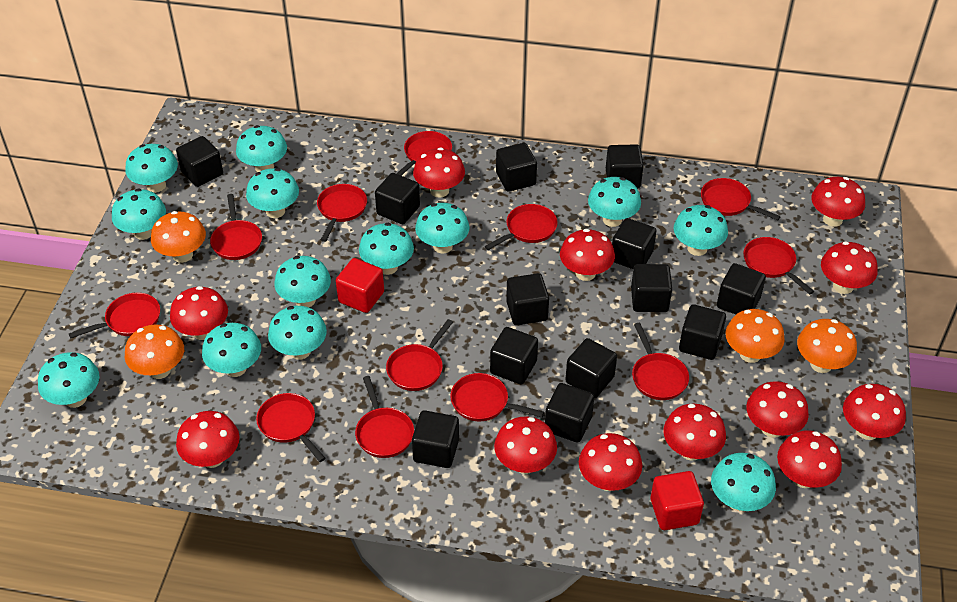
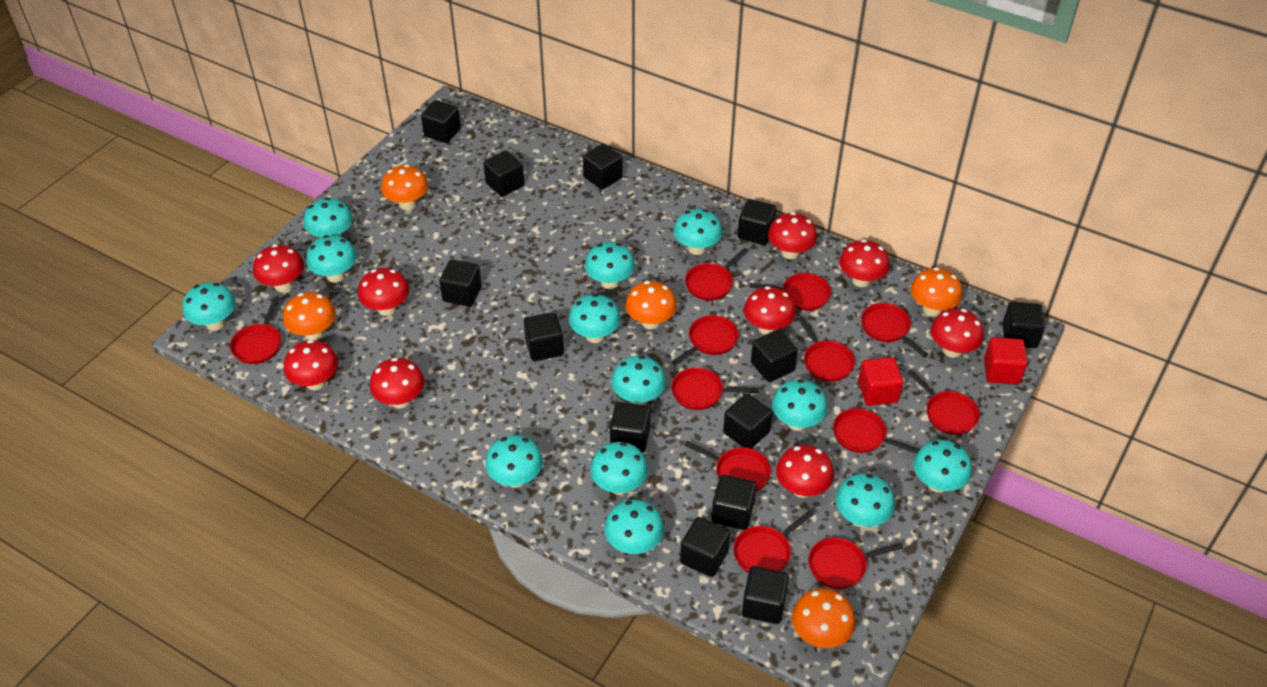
orange mushroom: 4 -> 5
red mushroom: 12 -> 9

